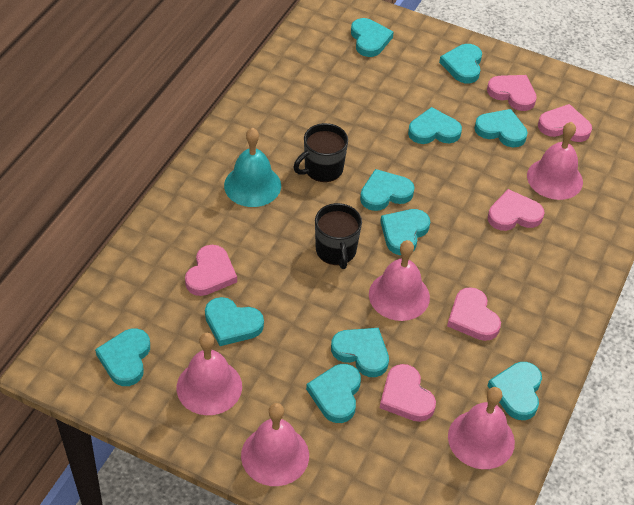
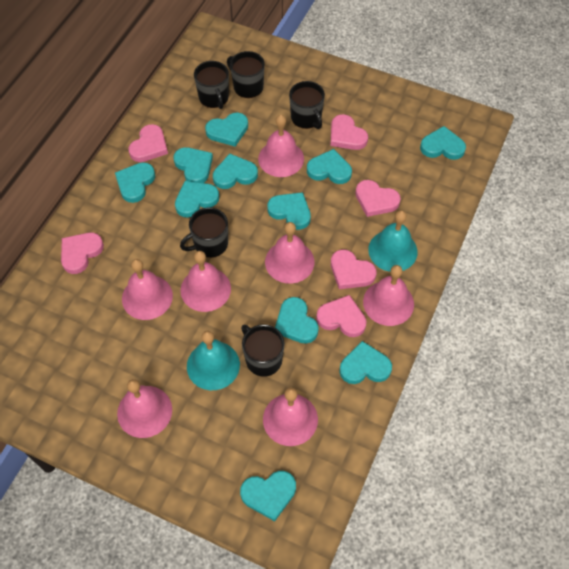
black mug: 2 -> 5
pink bell: 5 -> 7
turquoise bell: 1 -> 2

